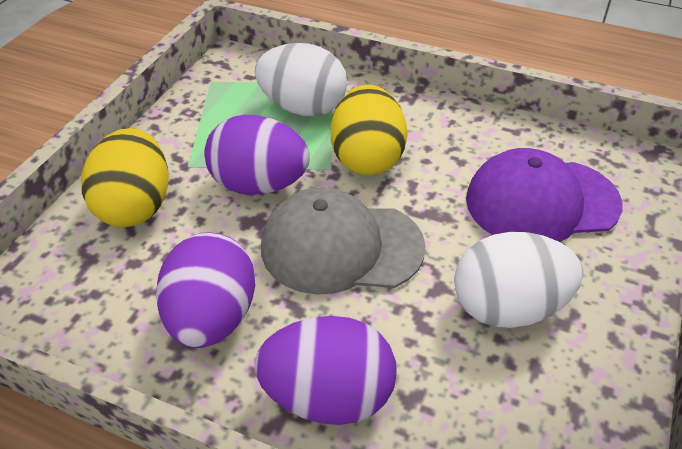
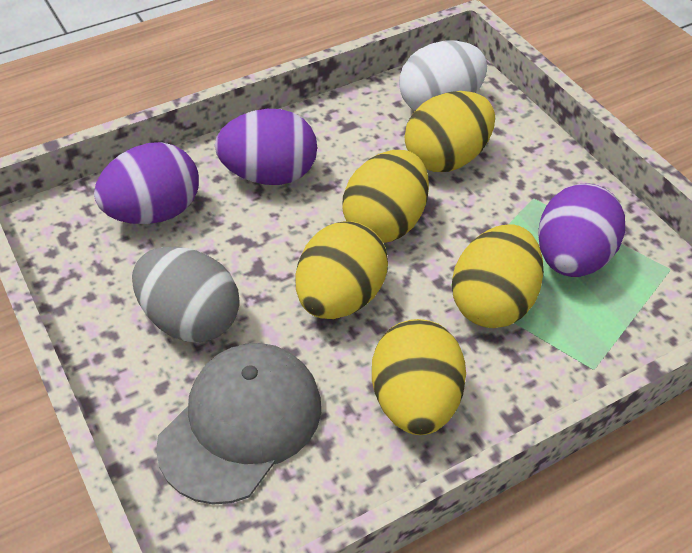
grey egg: 0 -> 1
purple cap: 1 -> 0
white egg: 2 -> 1
yellow egg: 2 -> 5

